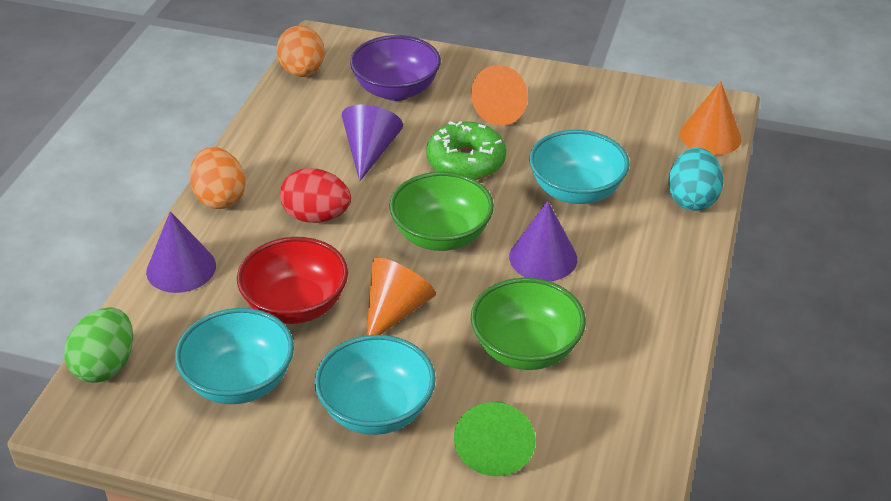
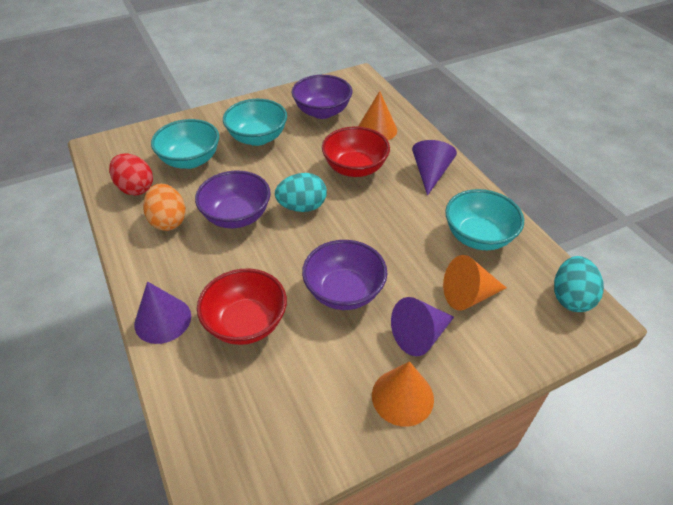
green bowl: 2 -> 0
green cone: 1 -> 0
green donut: 1 -> 0
green egg: 1 -> 0
orange egg: 2 -> 1
purple bowl: 1 -> 3
red bowl: 1 -> 2
turquoise egg: 1 -> 2

